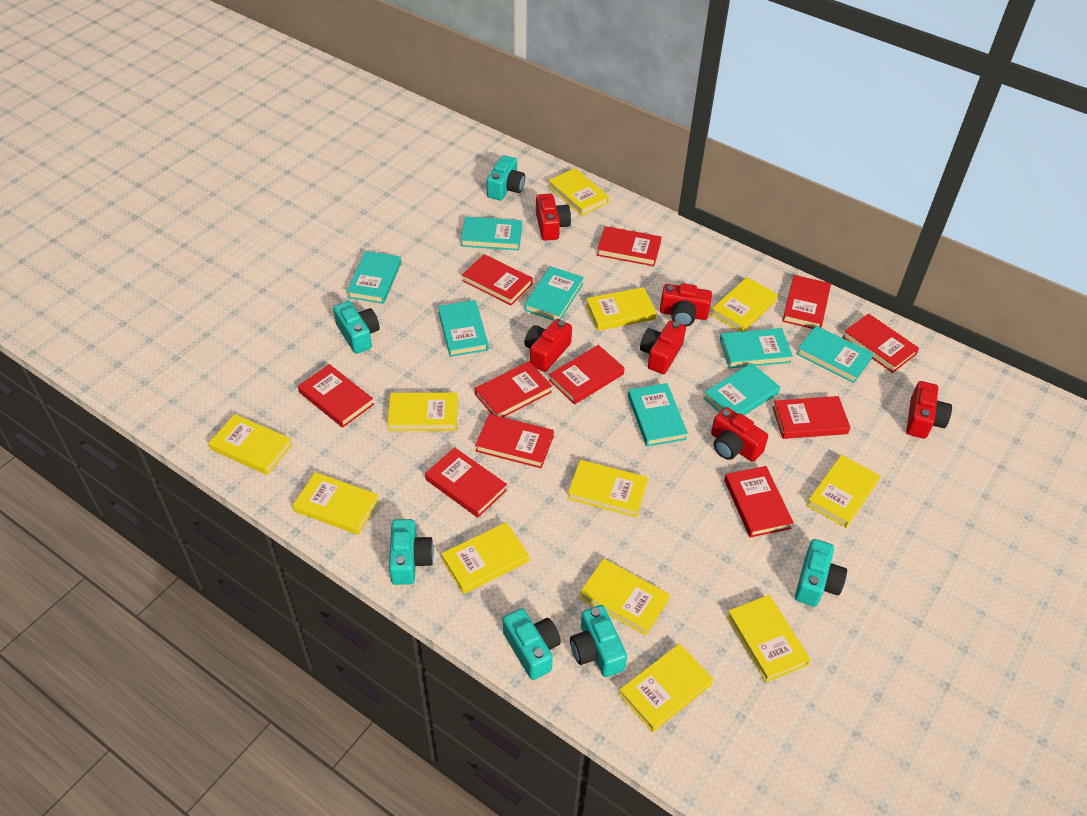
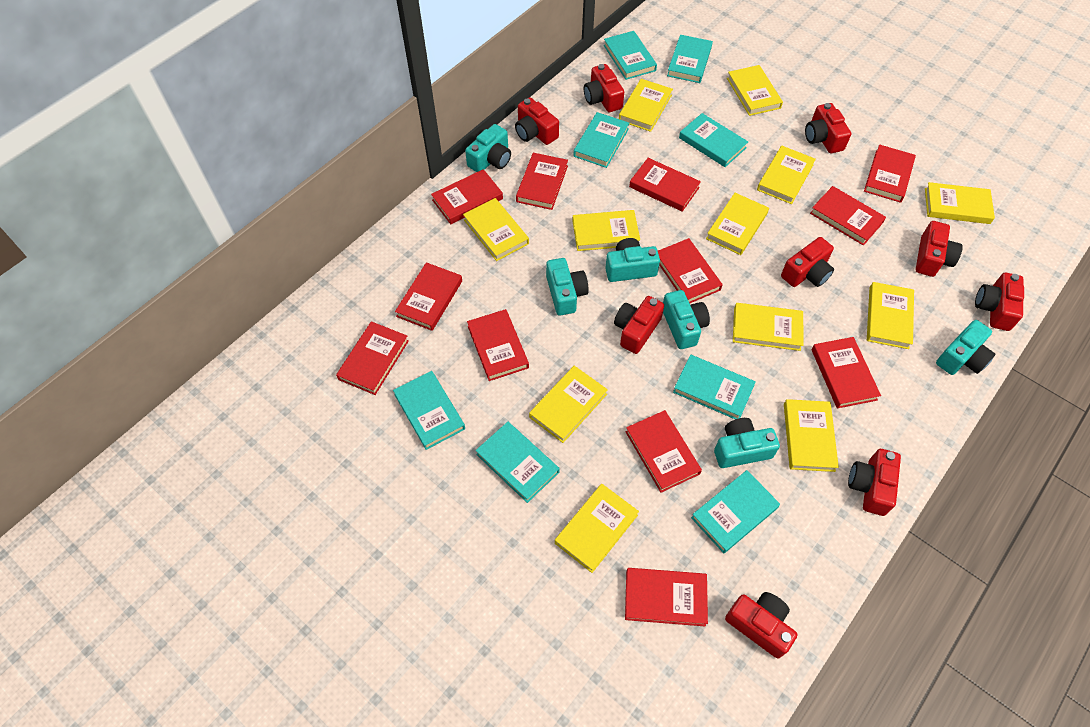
red book: 11 -> 12
red camera: 6 -> 9

